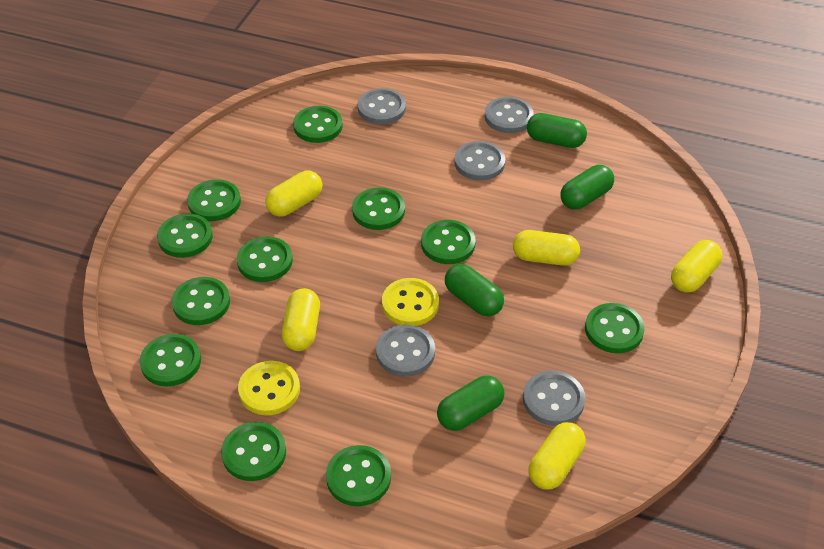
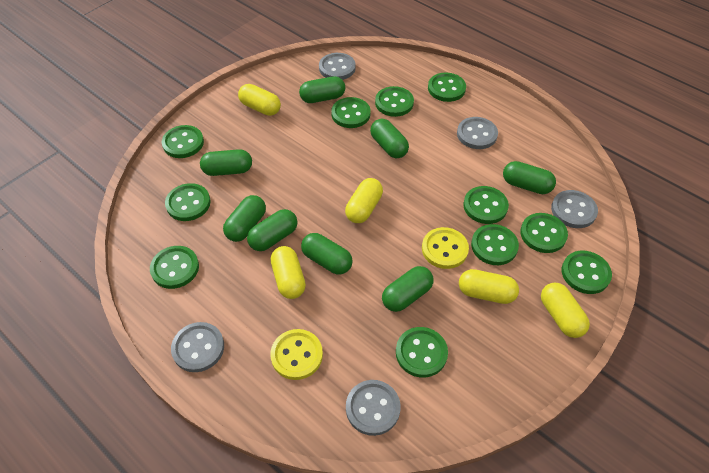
green capsule: 4 -> 8

